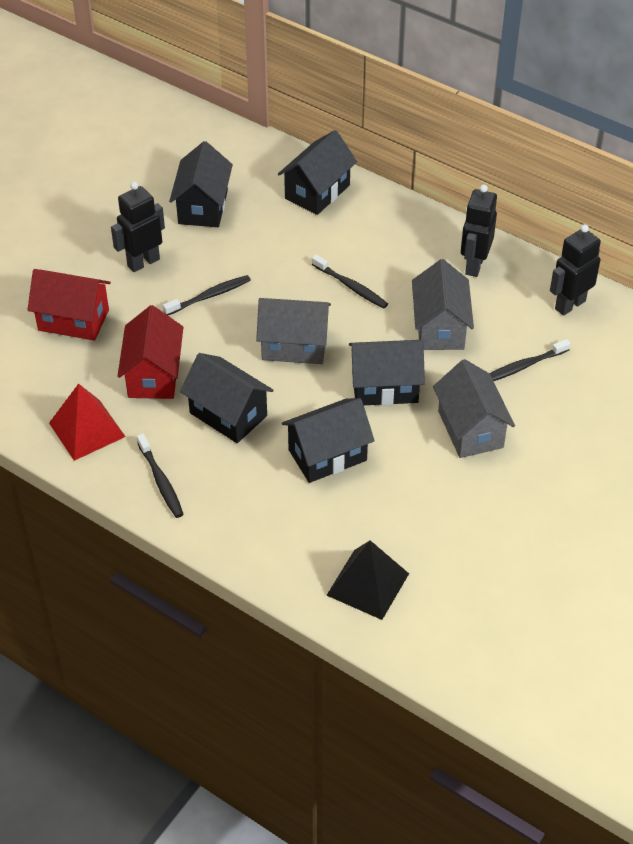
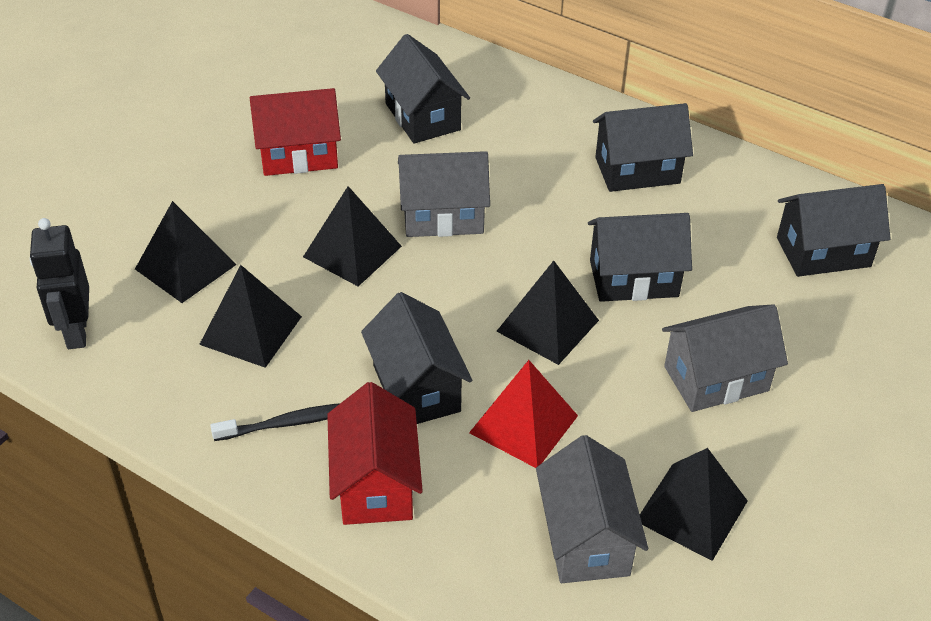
black pyramid: 1 -> 5
black robot: 3 -> 1
black toothbrush: 4 -> 1

